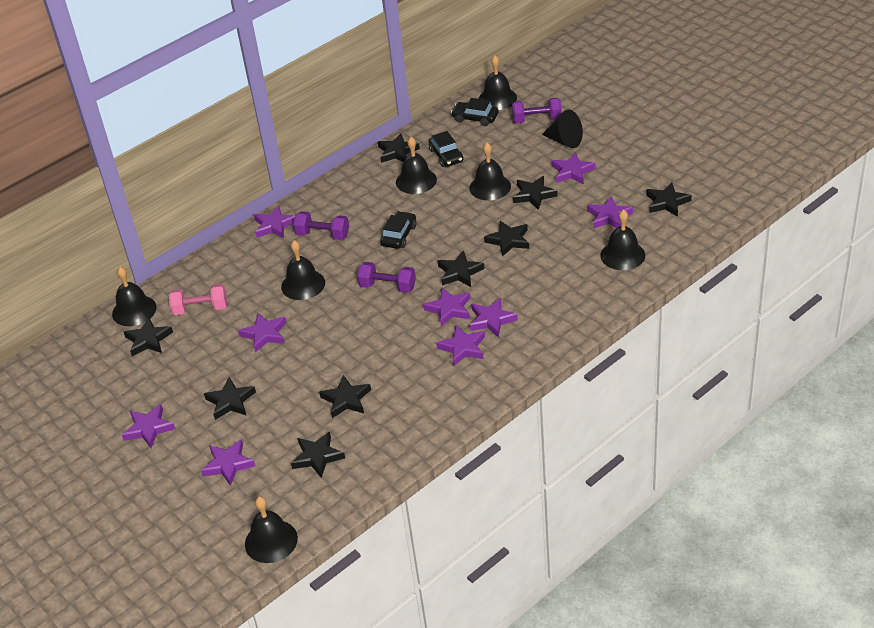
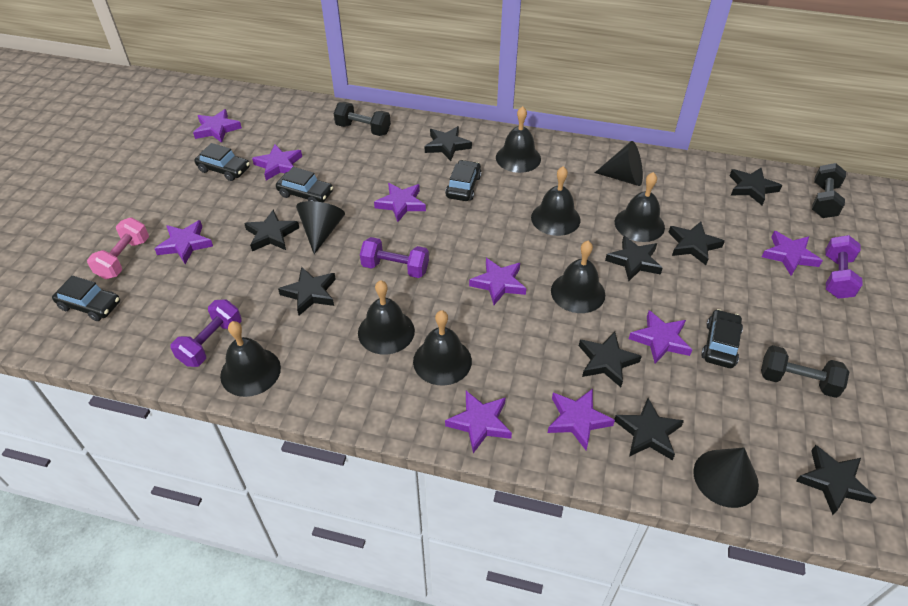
black car: 3 -> 5
black cone: 1 -> 3
black dumbbell: 0 -> 3

